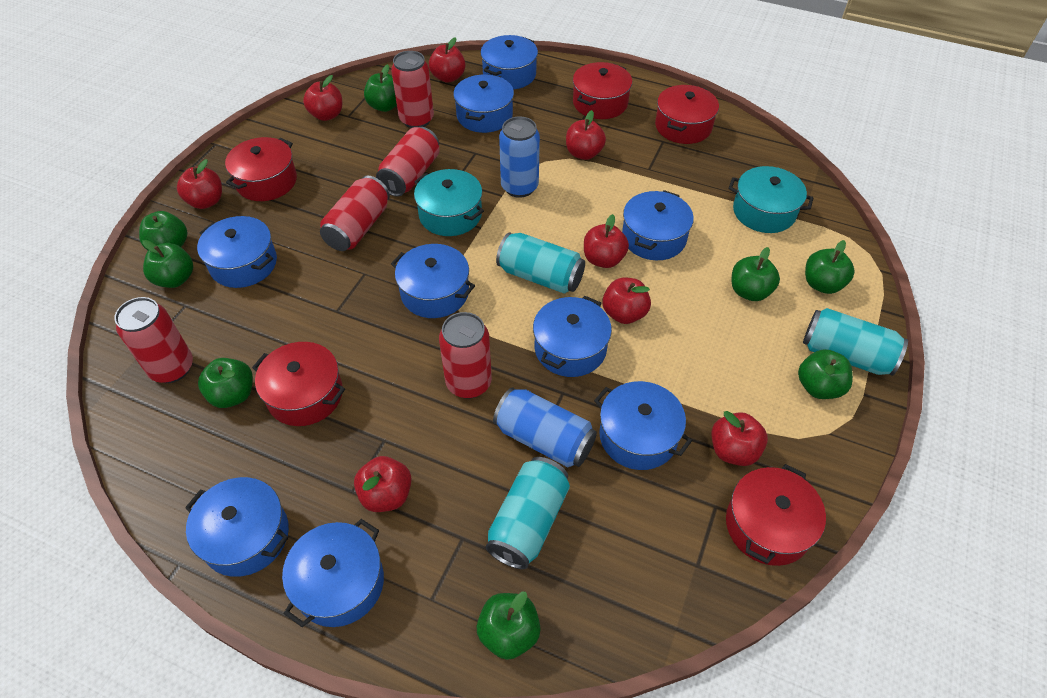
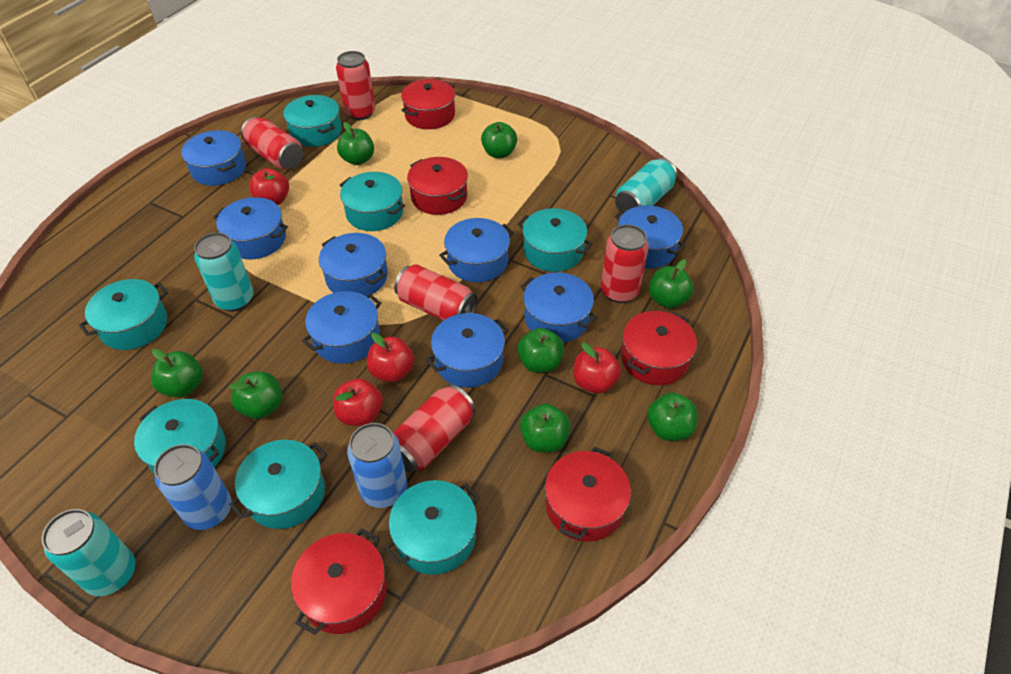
blue pot: 9 -> 8
red apple: 8 -> 4
turquoise pot: 2 -> 7

